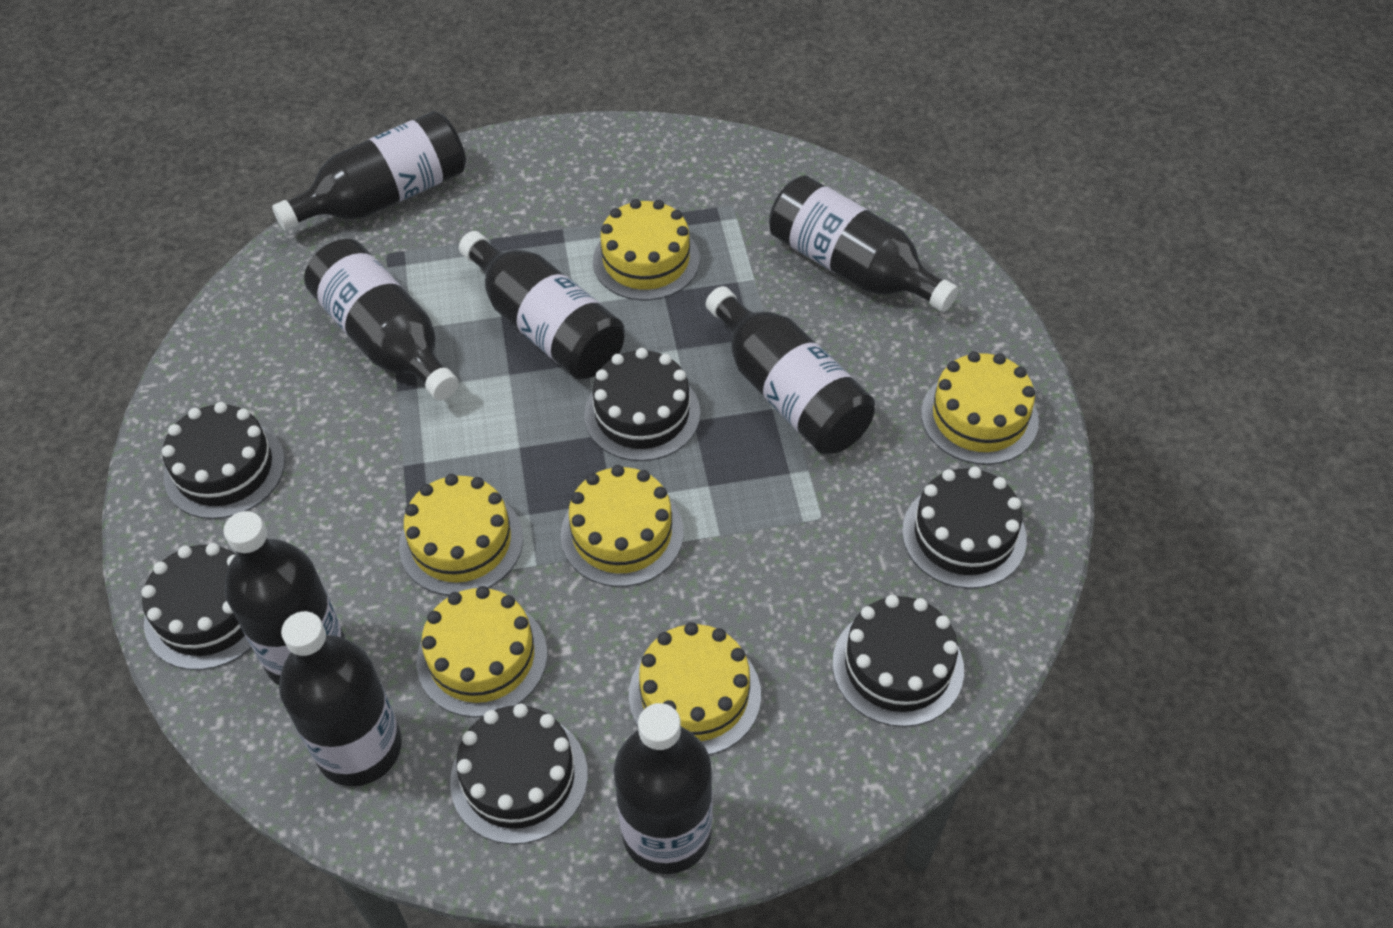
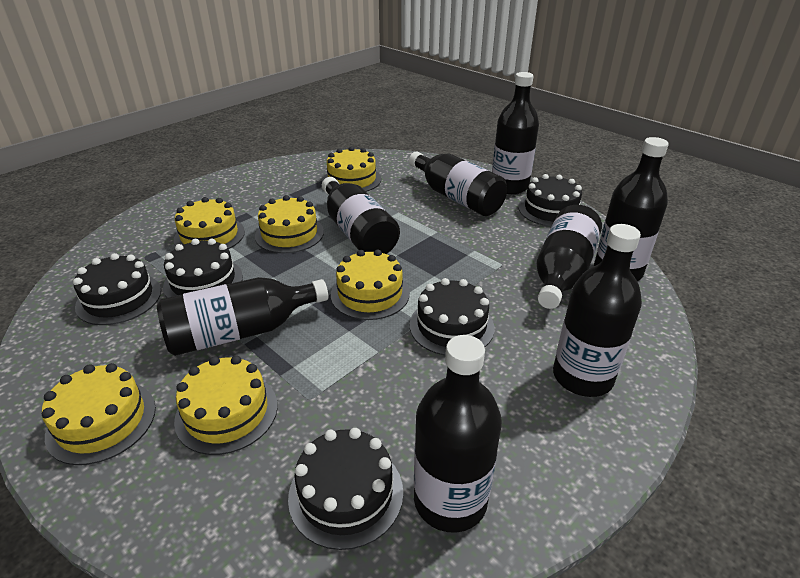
black cake: 6 -> 5

